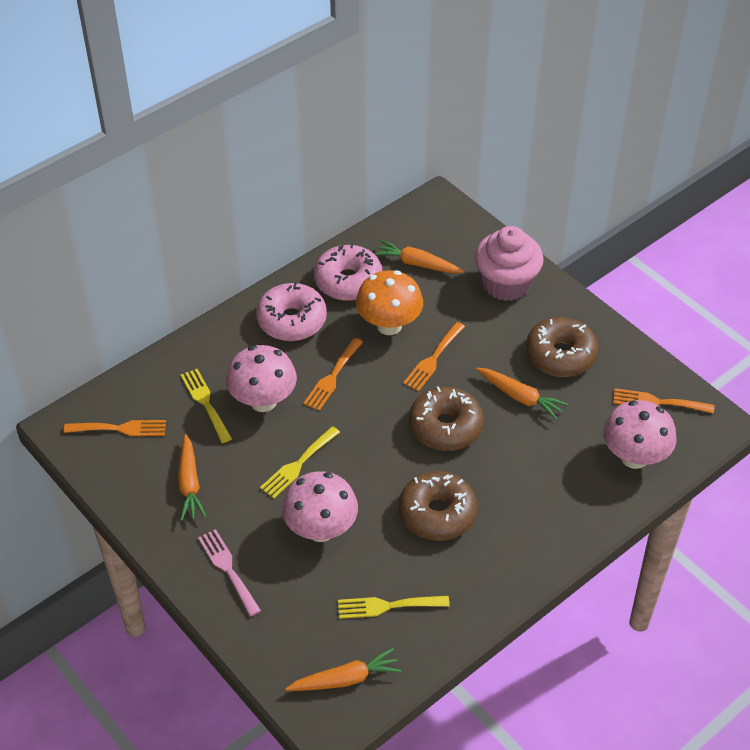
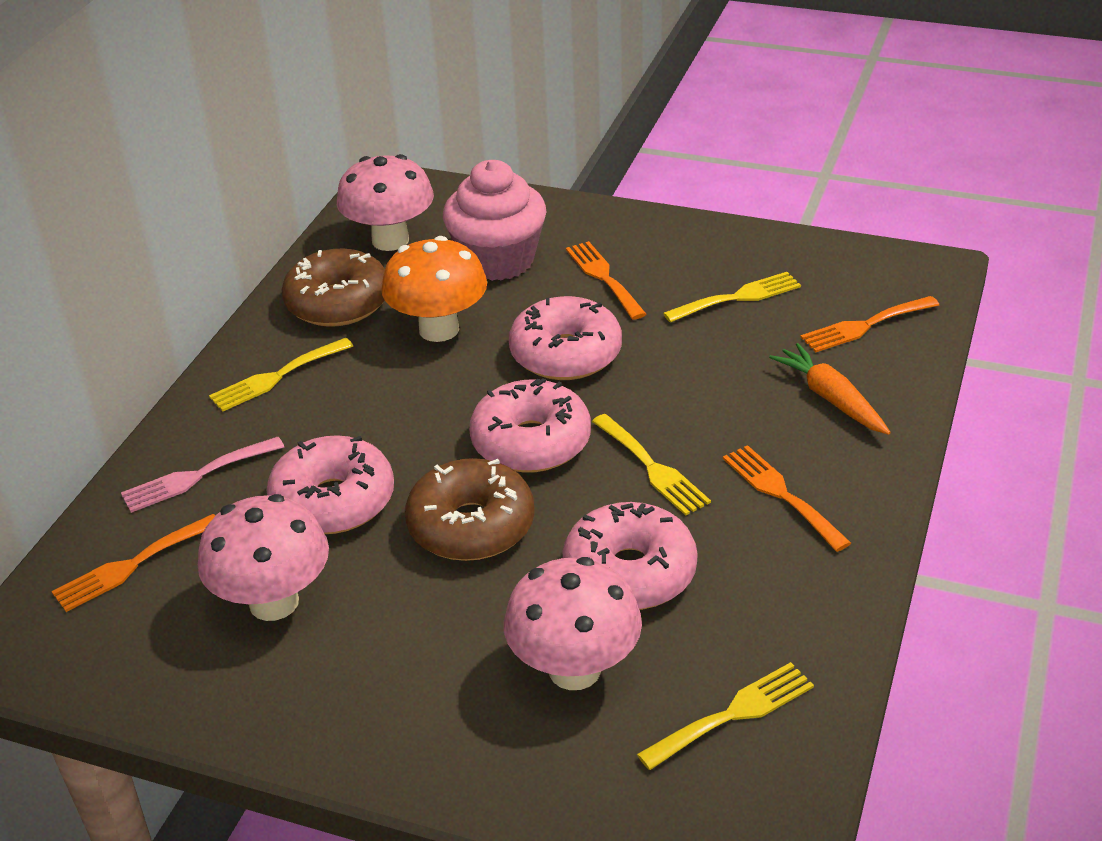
brown donut: 3 -> 2
orange carrot: 4 -> 1
pink donut: 2 -> 4
yellow fork: 3 -> 4

